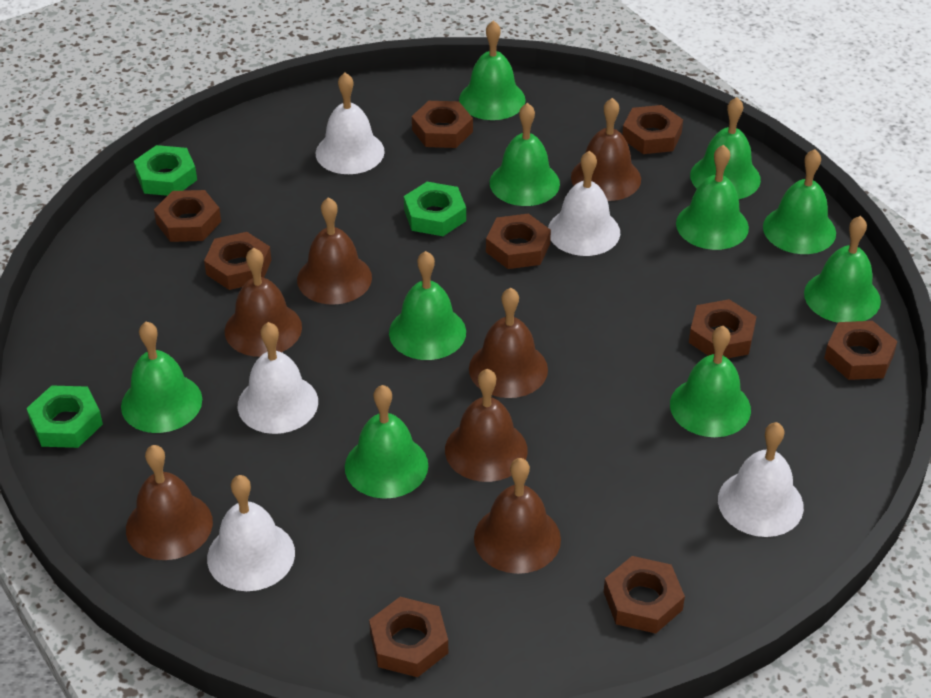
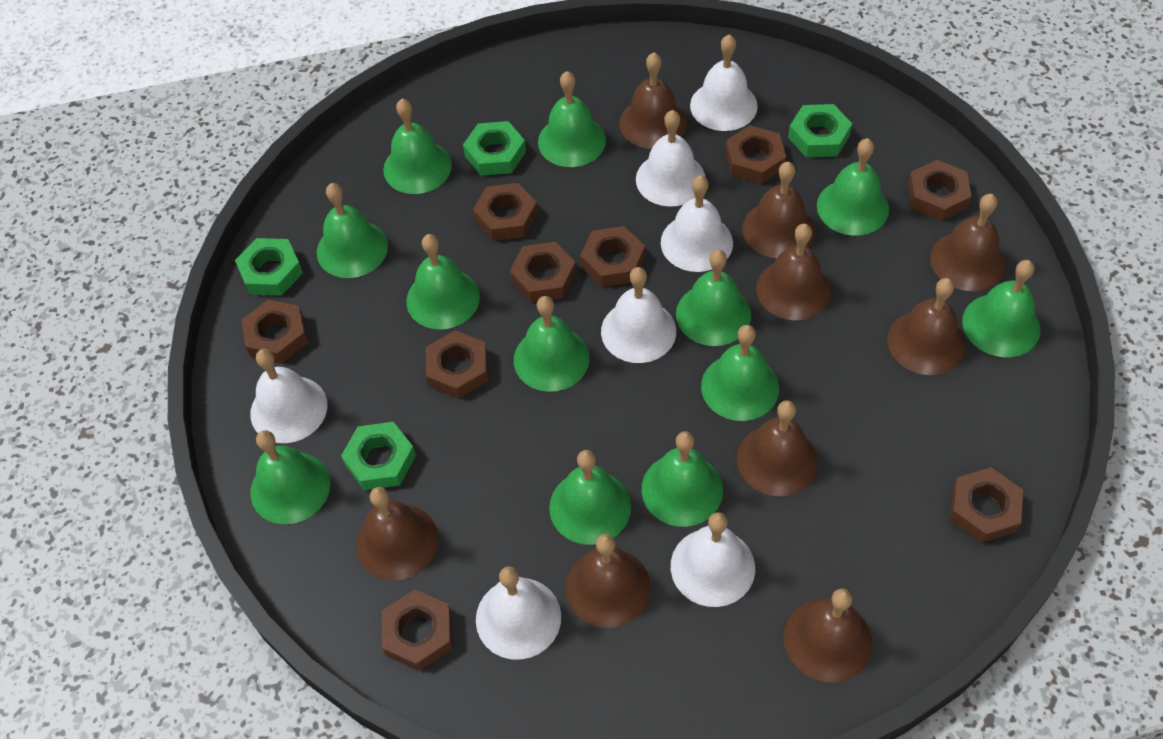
brown bell: 7 -> 9
green bell: 10 -> 12
green nut: 3 -> 4
white bell: 5 -> 7

